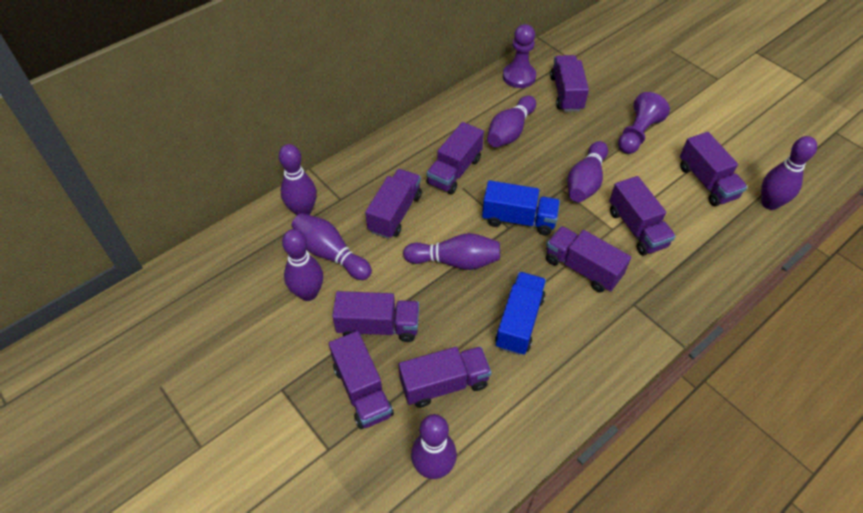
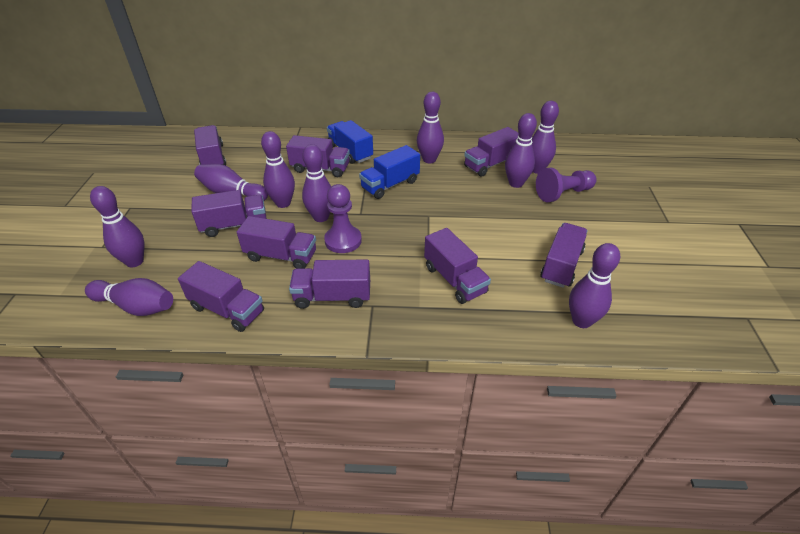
purple bowling pin: 8 -> 9

